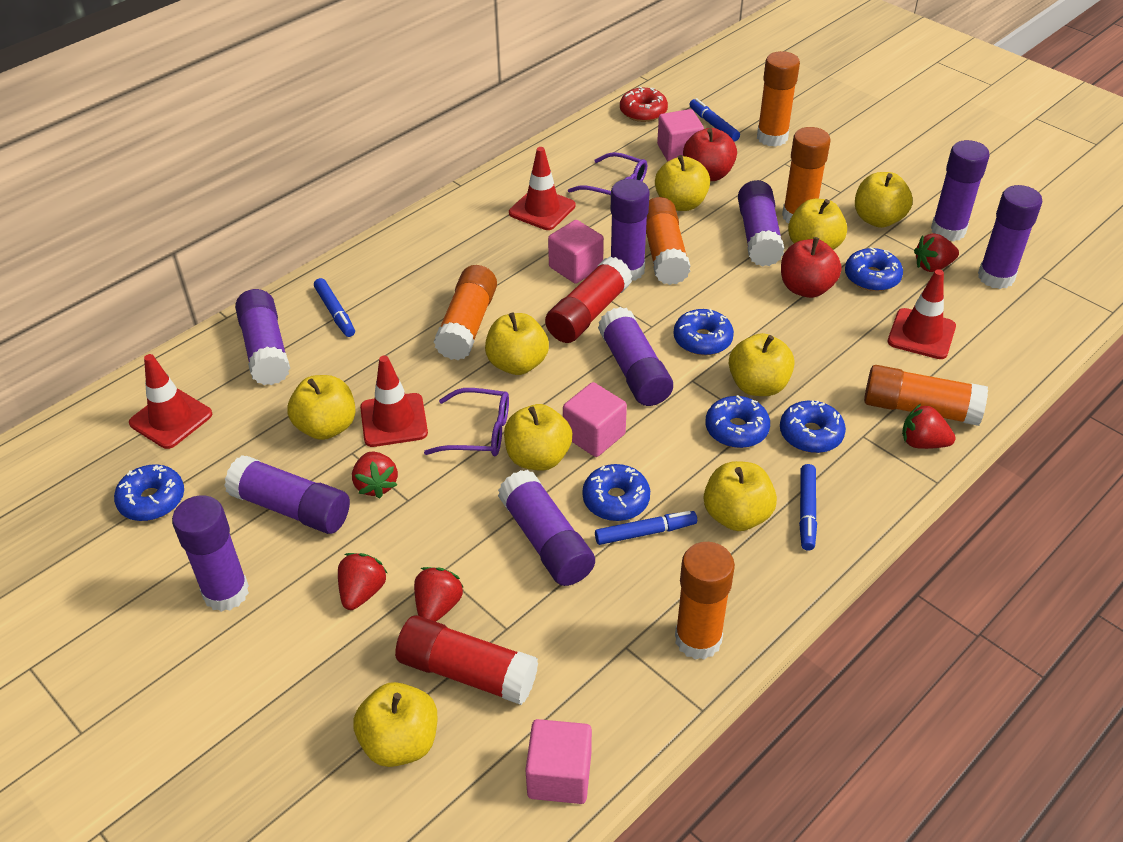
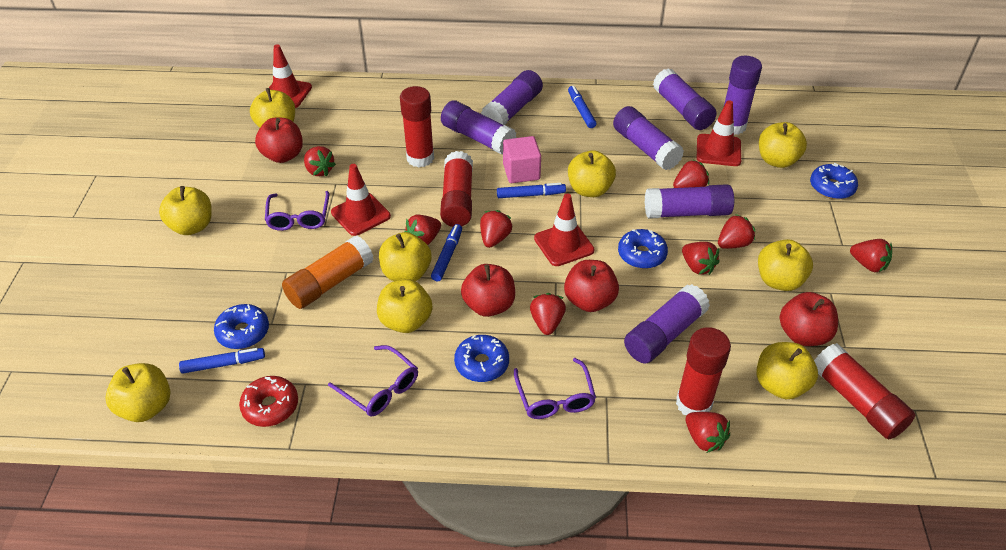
blue donut: 6 -> 4
orange glue stick: 6 -> 1
pink cube: 4 -> 1
purple glasses: 2 -> 3
purple glue stick: 9 -> 7
red apple: 2 -> 4
red glue stick: 2 -> 4
red strawberry: 5 -> 9

